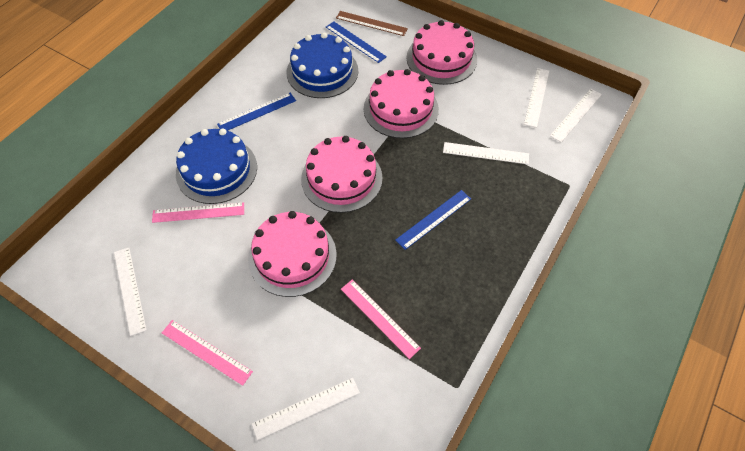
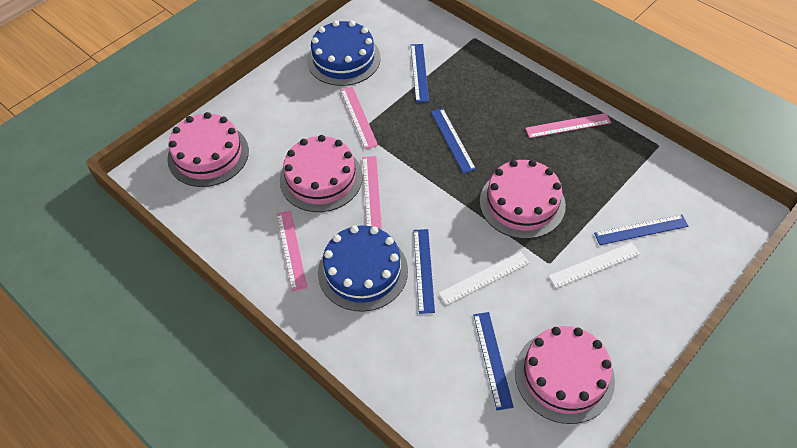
blue ruler: 3 -> 5
brown ruler: 1 -> 0
pink ruler: 3 -> 4
white ruler: 5 -> 2

